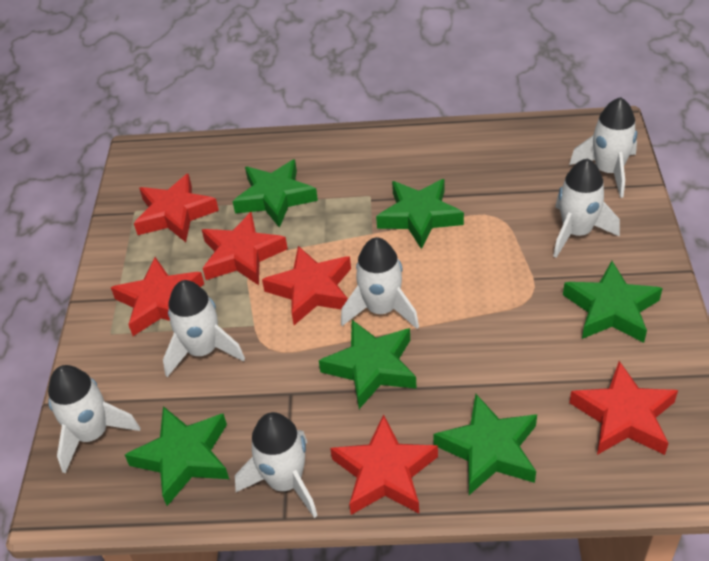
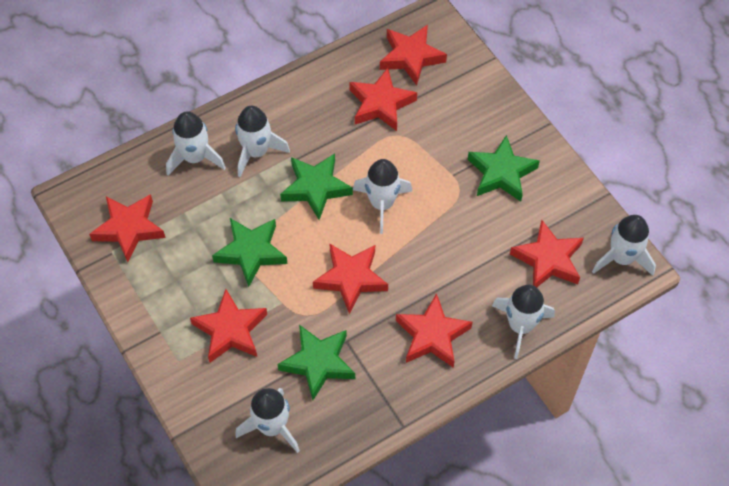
green star: 6 -> 4
red star: 6 -> 7

